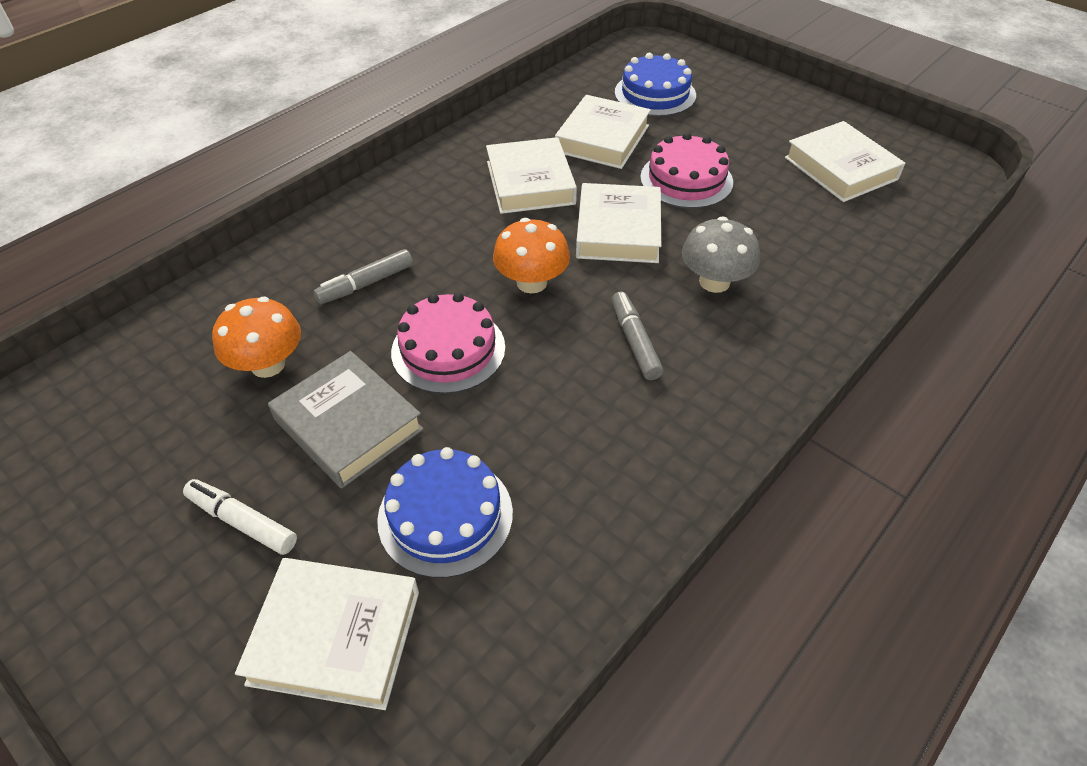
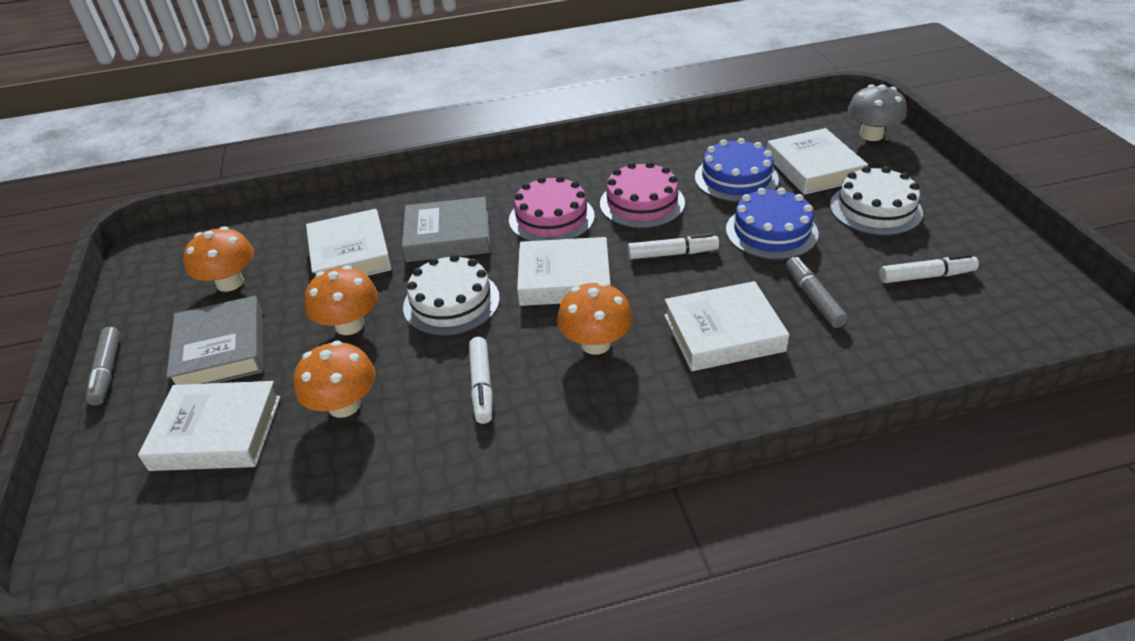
grey book: 1 -> 2
orange mushroom: 2 -> 4
white cake: 0 -> 2
white marker: 1 -> 3

